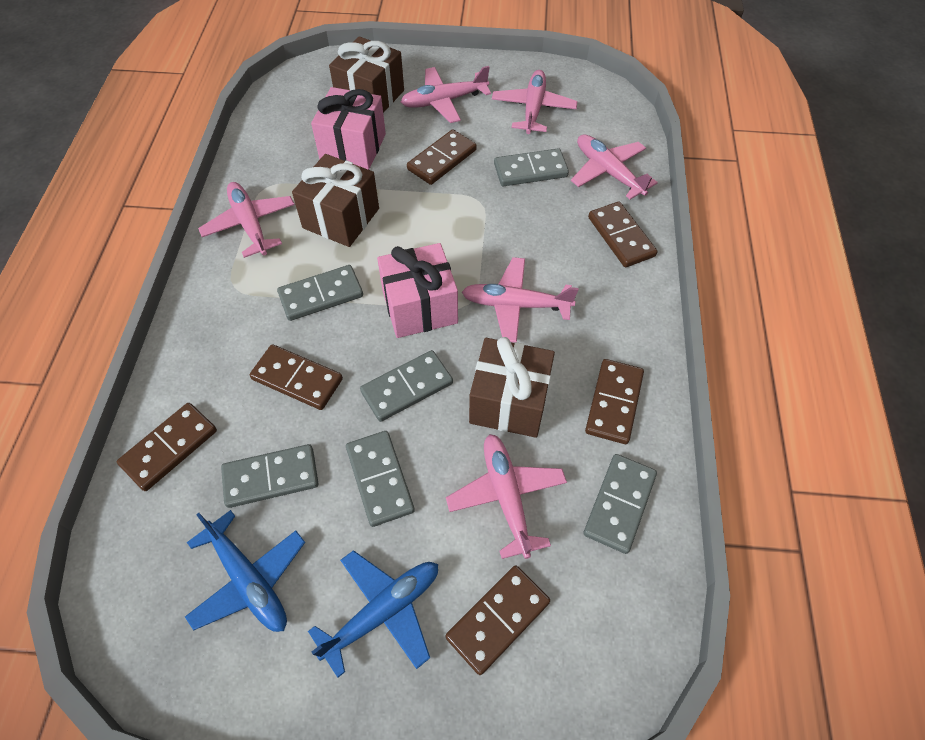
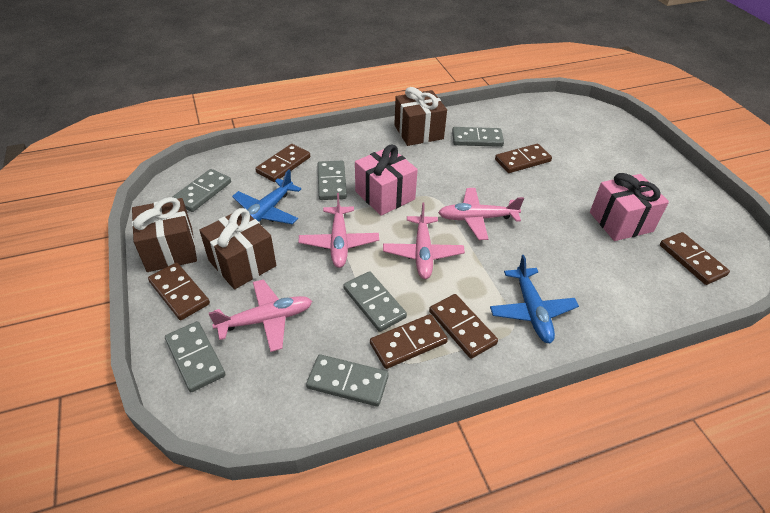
pink plane: 6 -> 4

